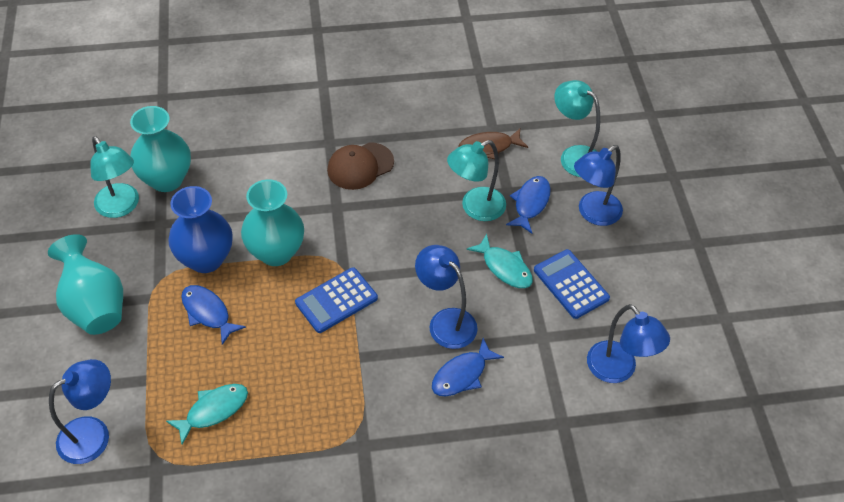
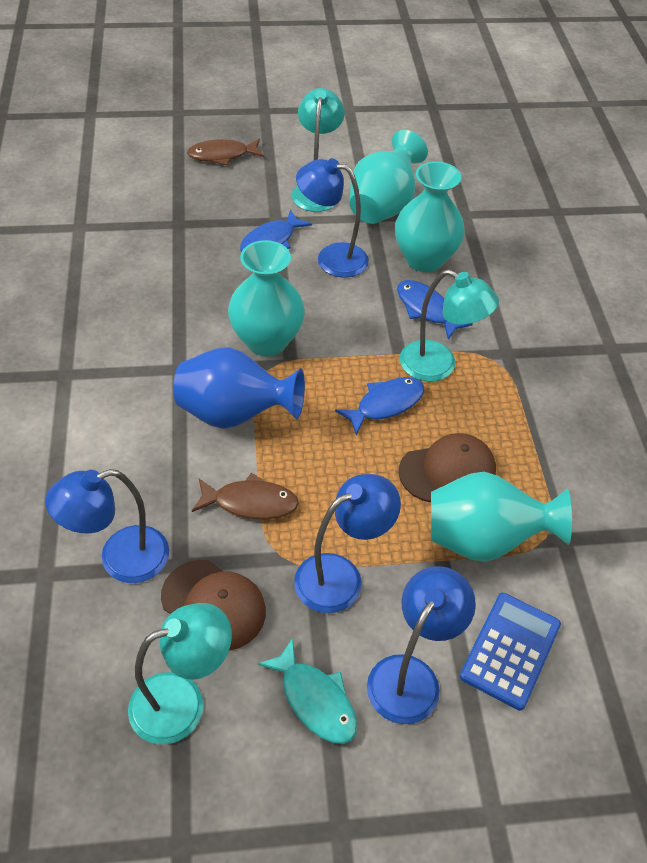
blue calculator: 2 -> 1
brown cap: 1 -> 2
brown fish: 1 -> 2
turquoise fish: 2 -> 1
turquoise vase: 3 -> 4

